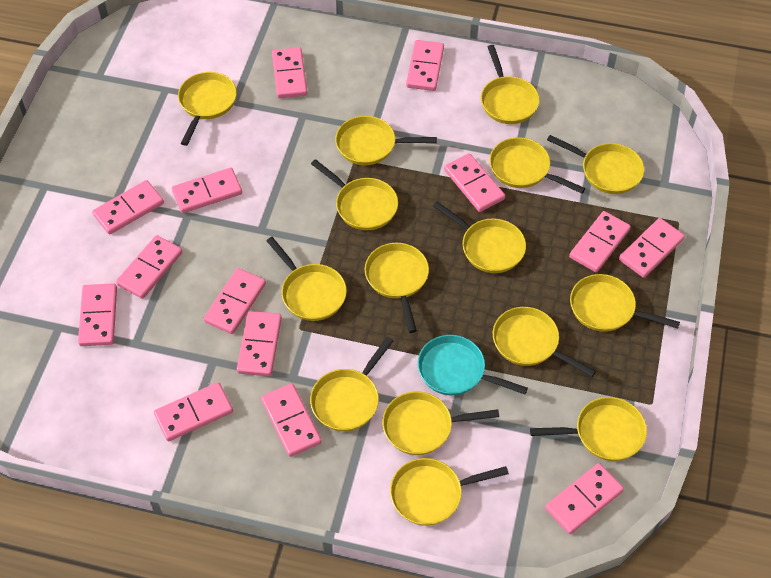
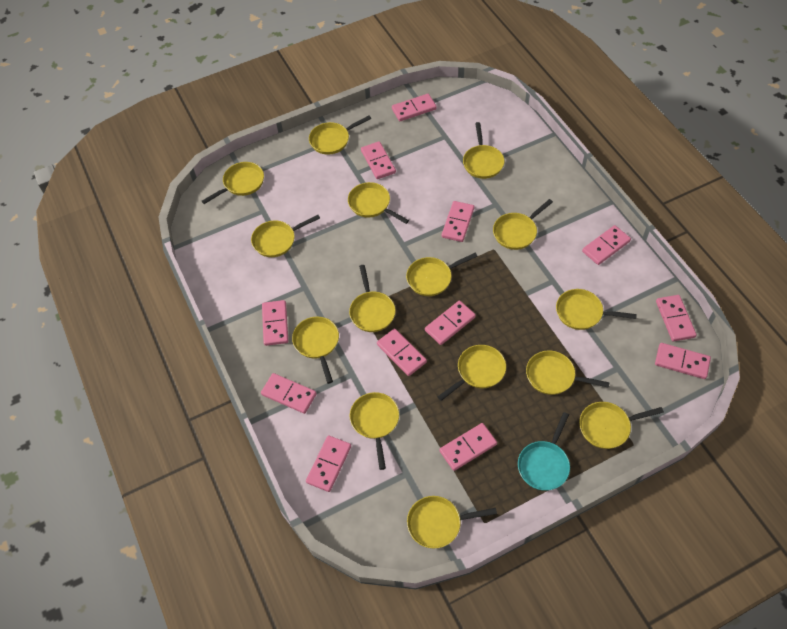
pink domino: 14 -> 12

